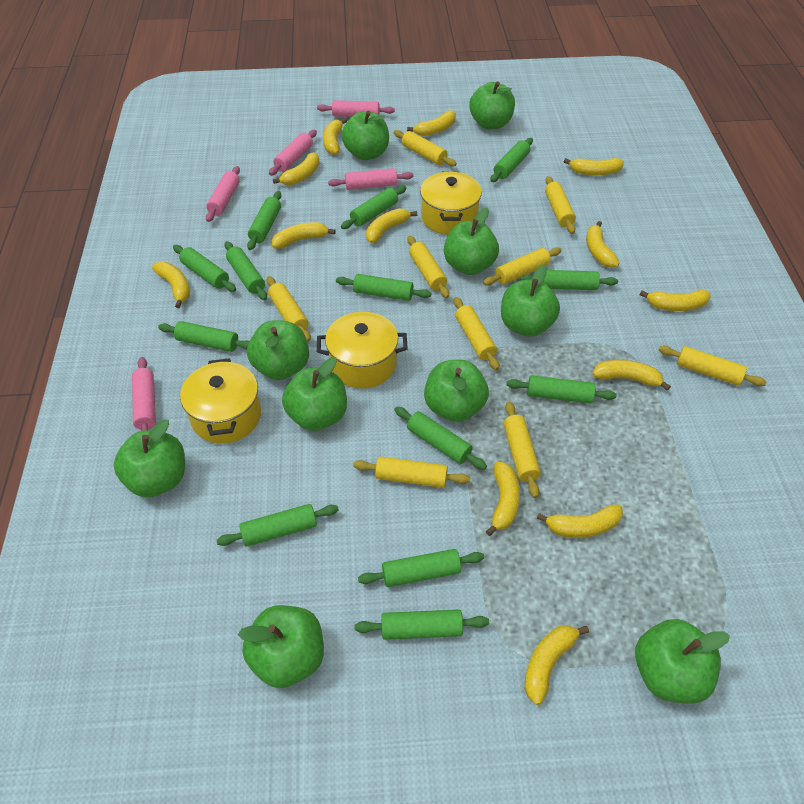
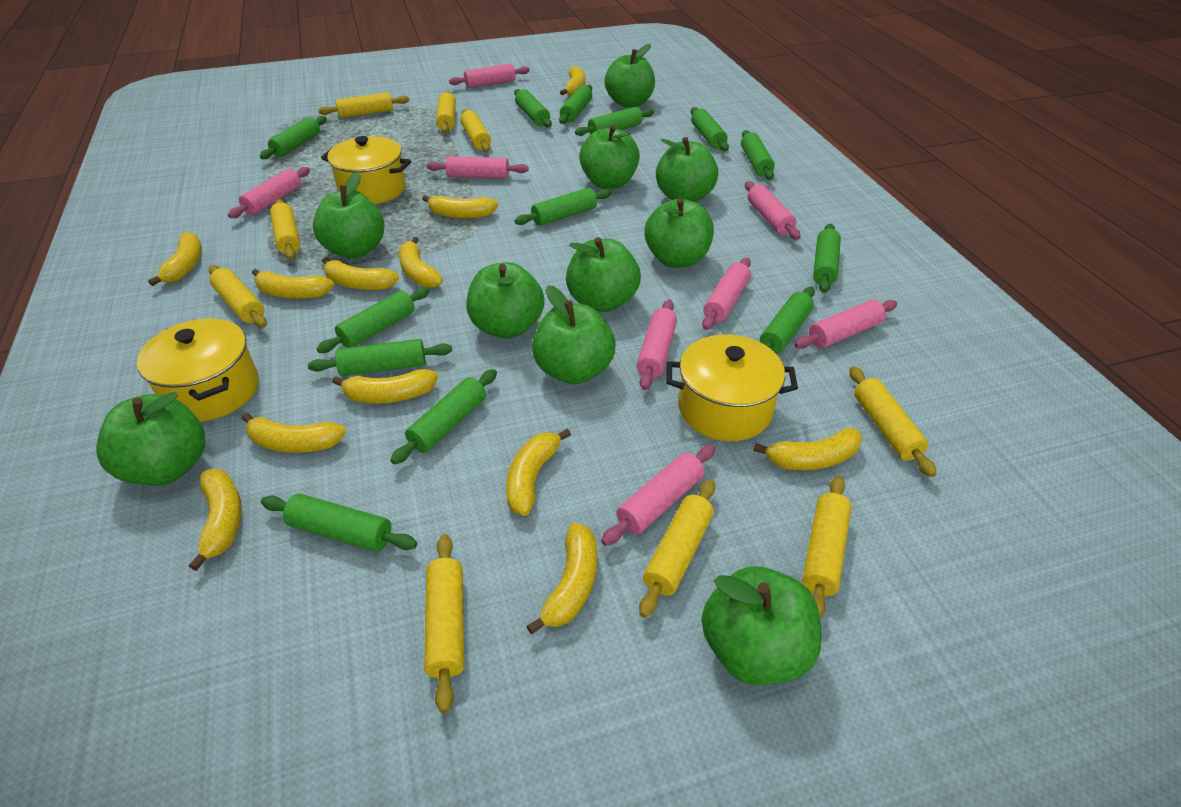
pink rolling pin: 5 -> 8
yellow banana: 13 -> 12

